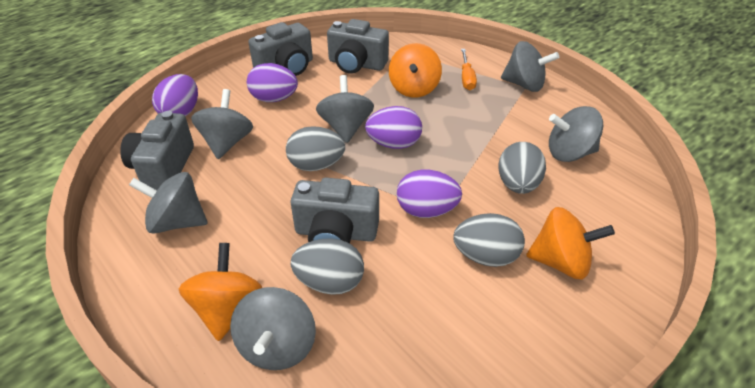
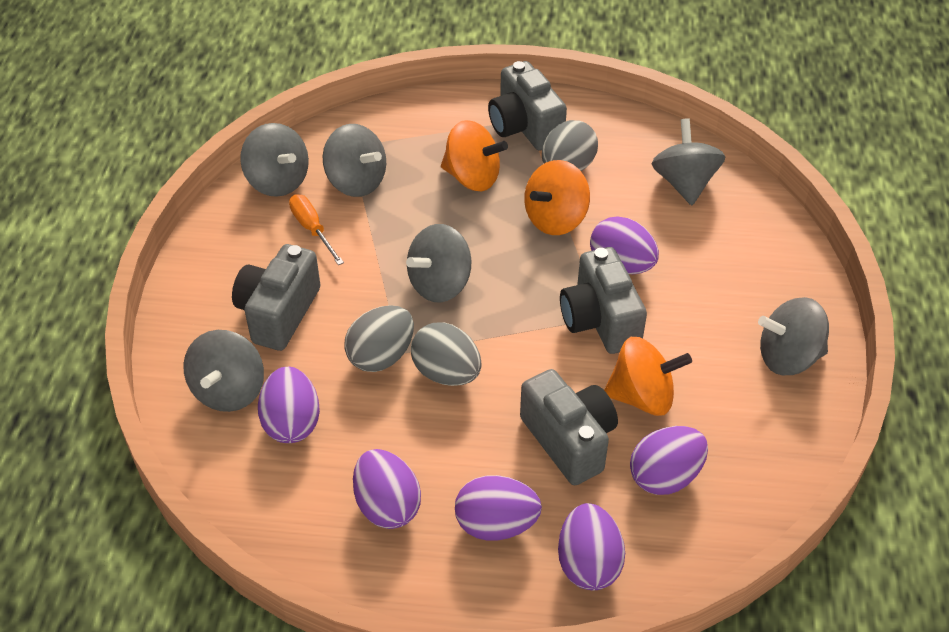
grey egg: 4 -> 3
purple egg: 4 -> 6

